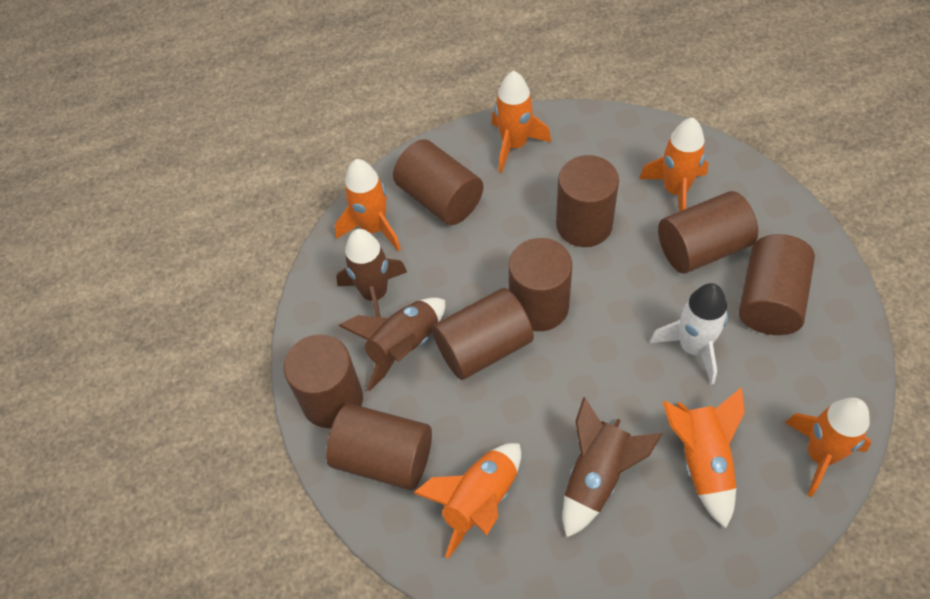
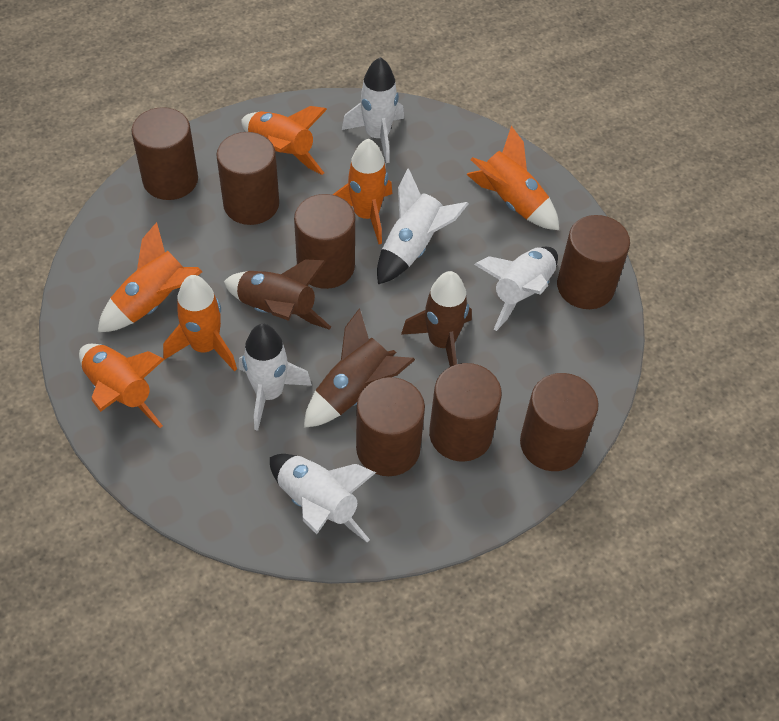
brown cylinder: 8 -> 7
white rocket: 1 -> 5

